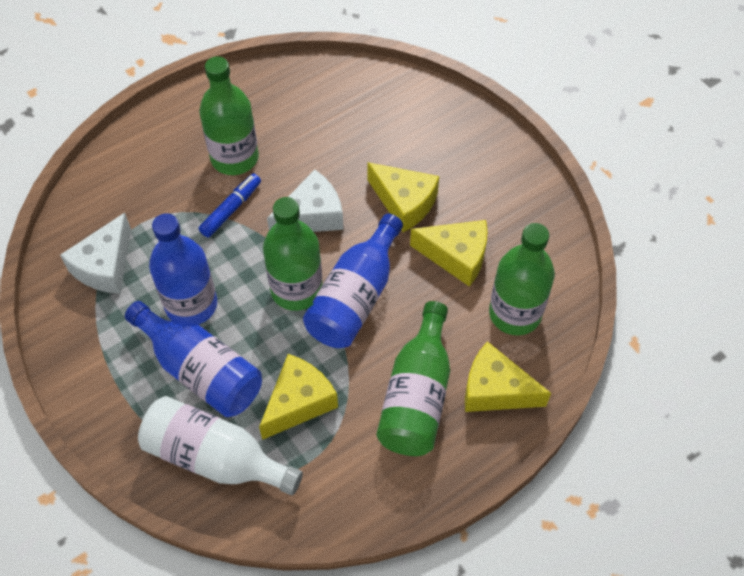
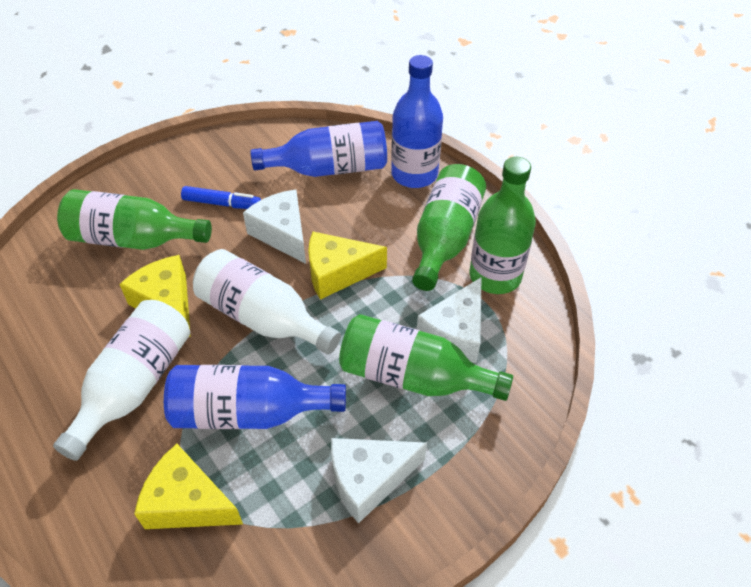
white bottle: 1 -> 2
white cheese: 2 -> 3
yellow cheese: 4 -> 3

